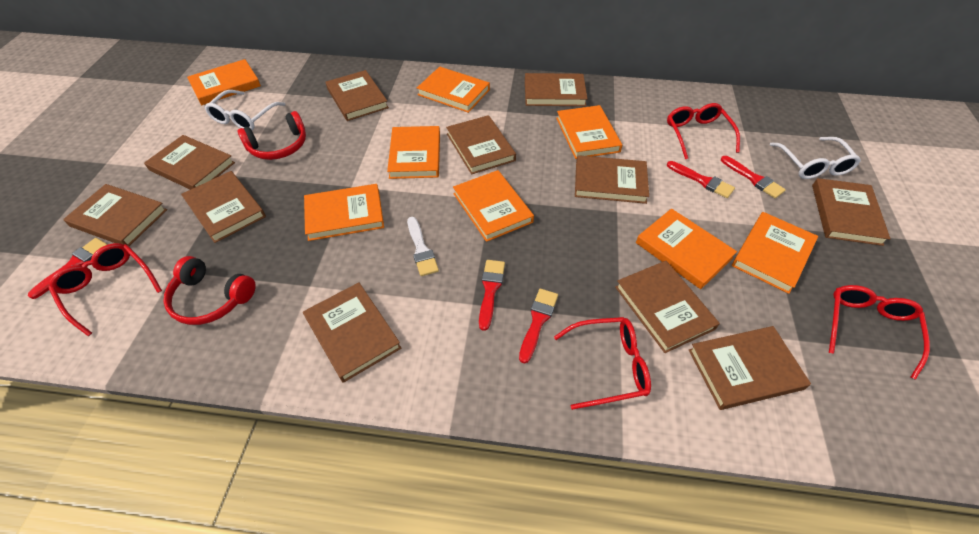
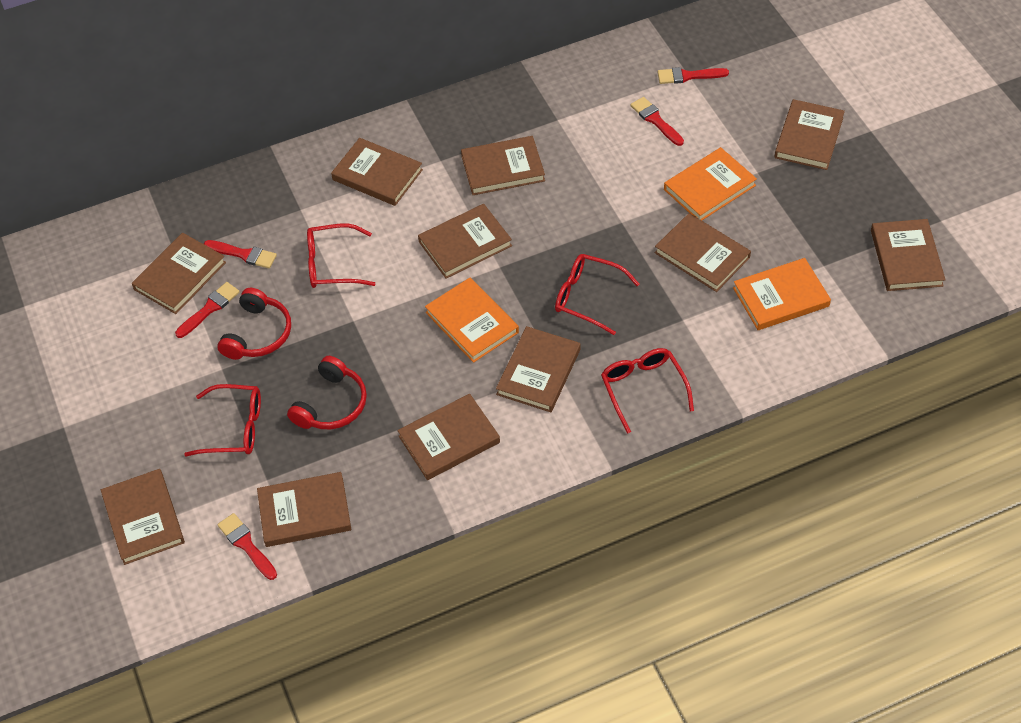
orange book: 8 -> 3
white brush: 1 -> 0
white glasses: 2 -> 0

